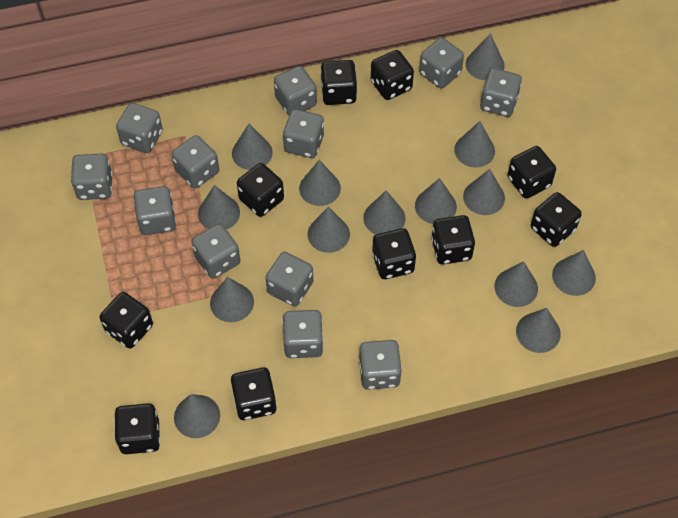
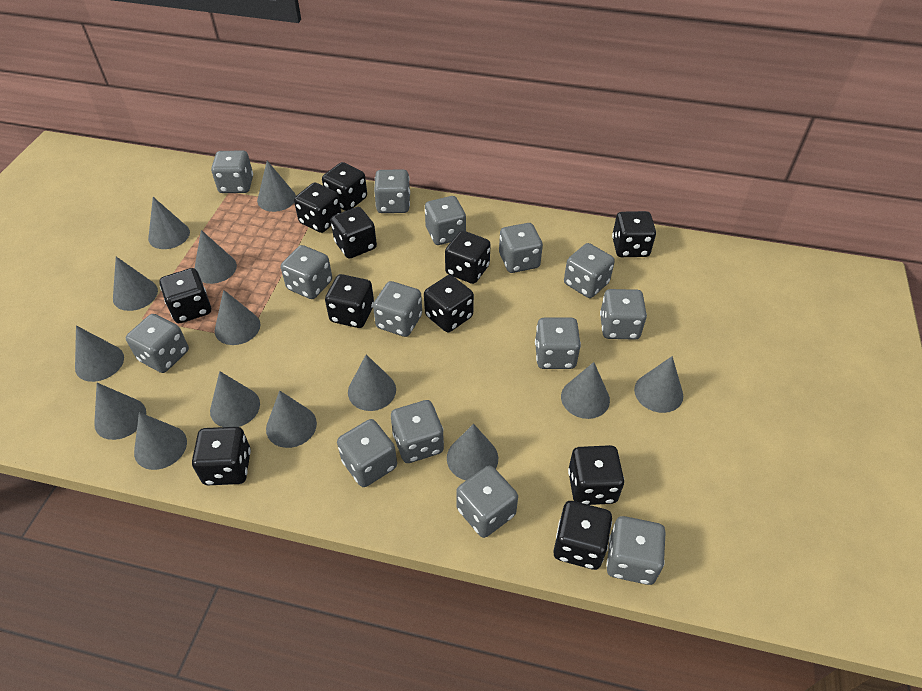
black dice: 10 -> 11
grey dice: 12 -> 14

